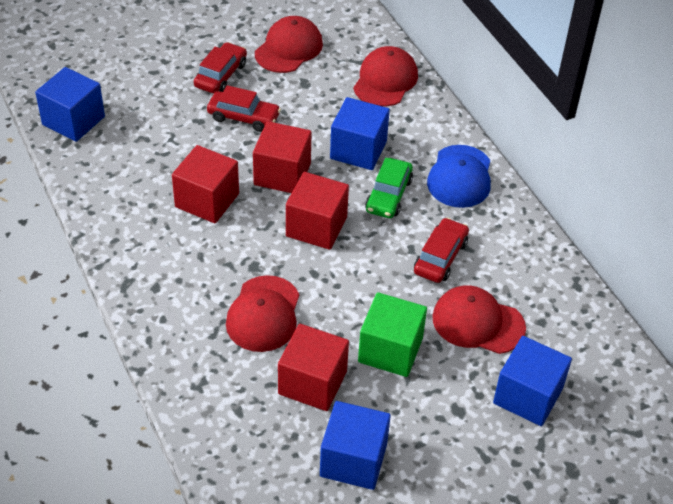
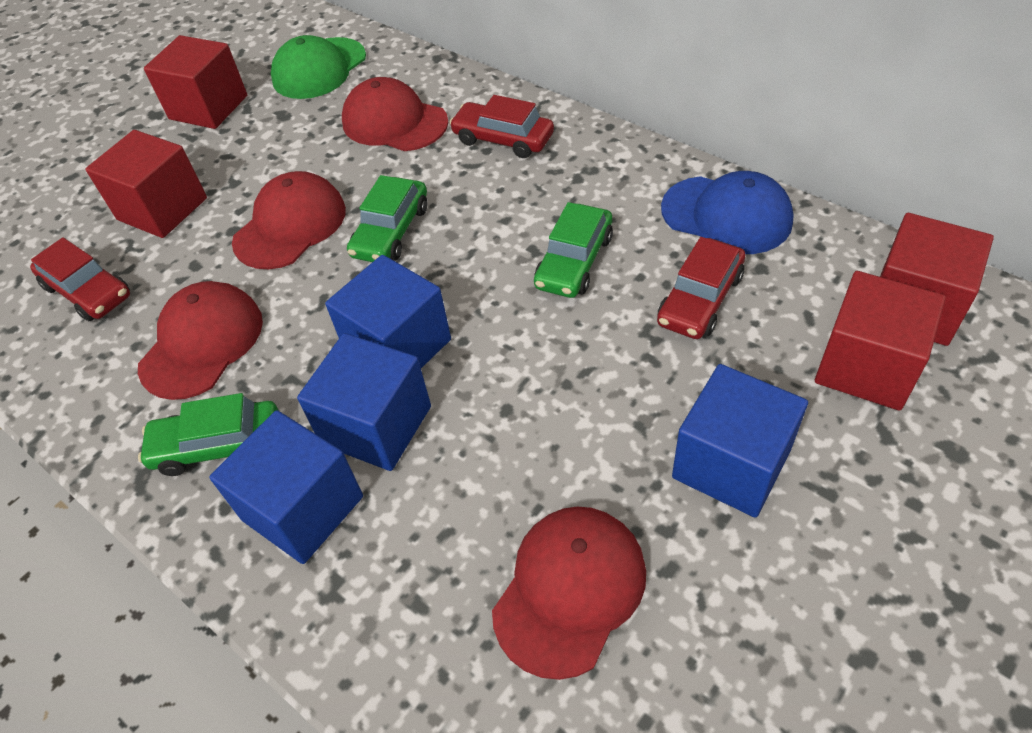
green cap: 0 -> 1
green car: 1 -> 3
green cube: 1 -> 0

